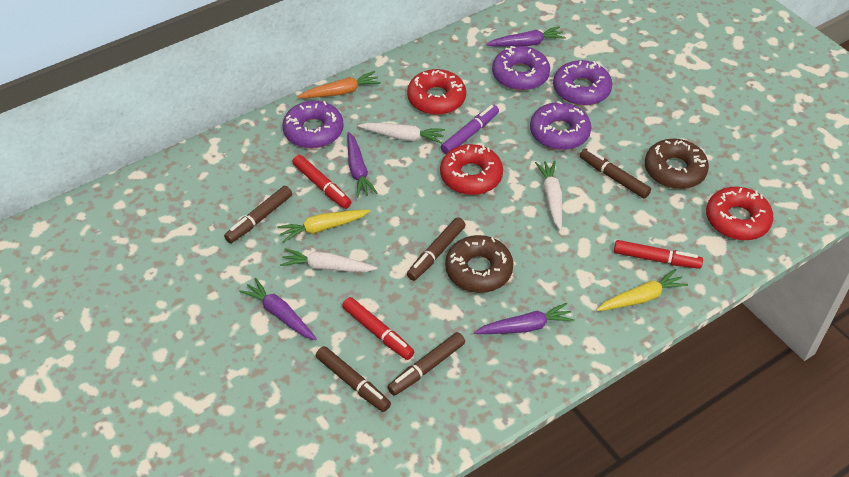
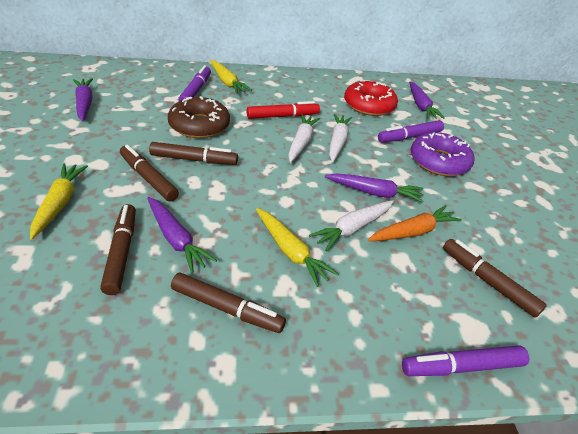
brown donut: 2 -> 1
purple donut: 4 -> 1
purple marker: 1 -> 3
red donut: 3 -> 1
red marker: 3 -> 1
yellow carrot: 2 -> 3

